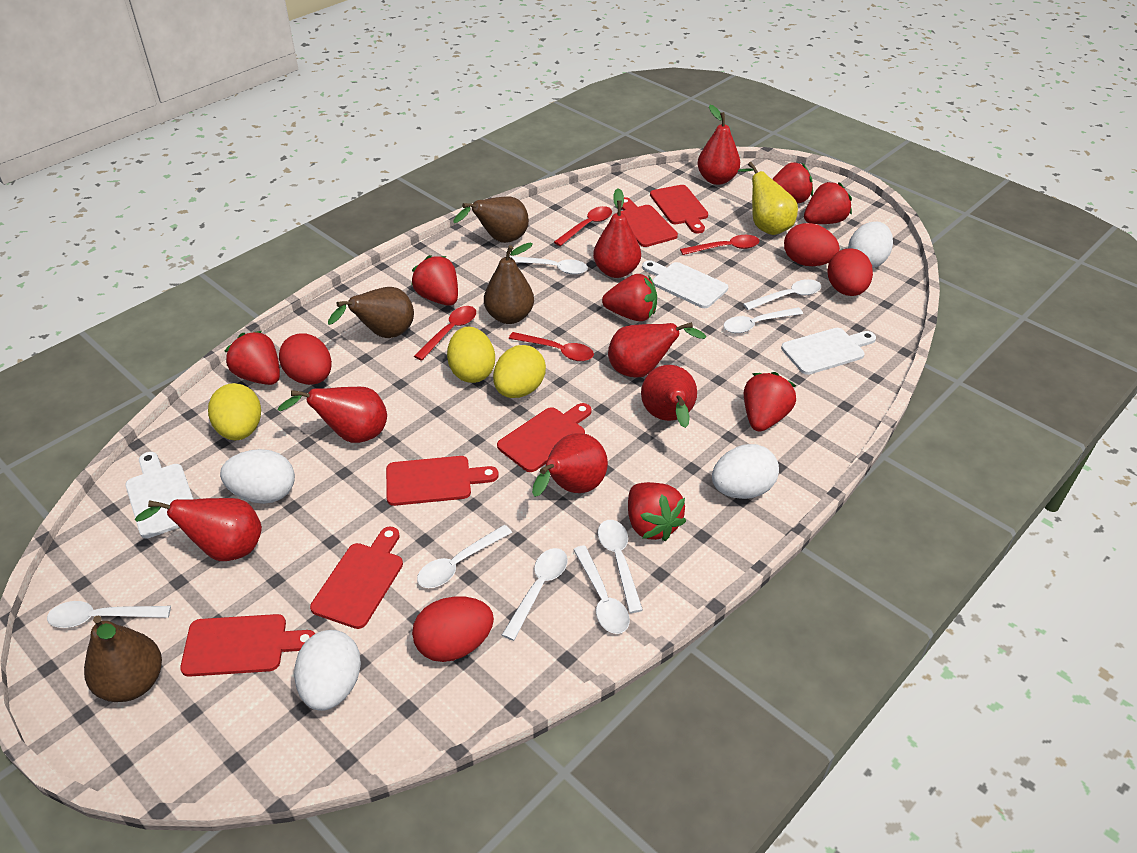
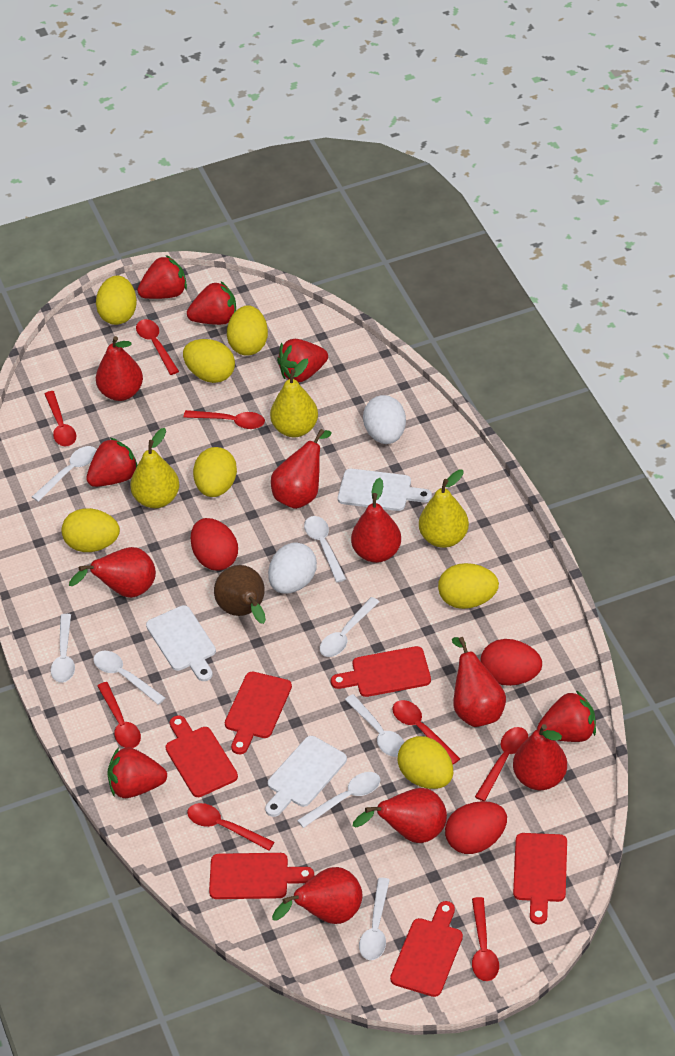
brown pear: 4 -> 1
red egg: 4 -> 3
red pear: 7 -> 8
red spoon: 4 -> 8
red strawberry: 7 -> 6
white egg: 4 -> 2
yellow egg: 3 -> 7
yellow pear: 1 -> 3

